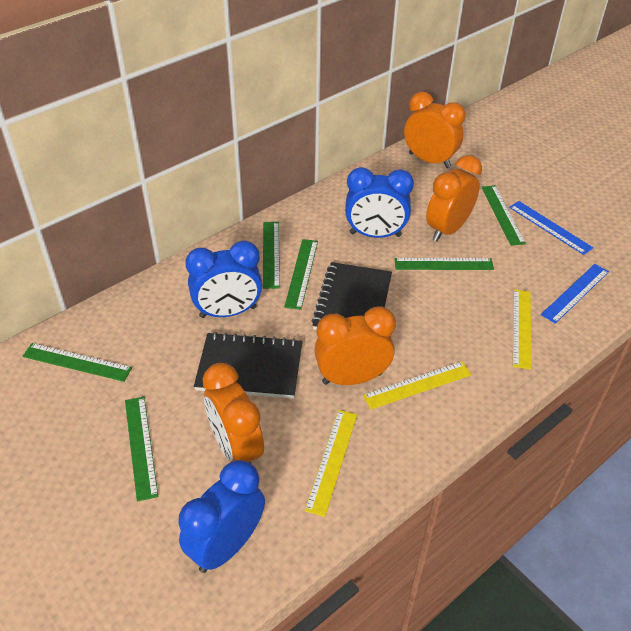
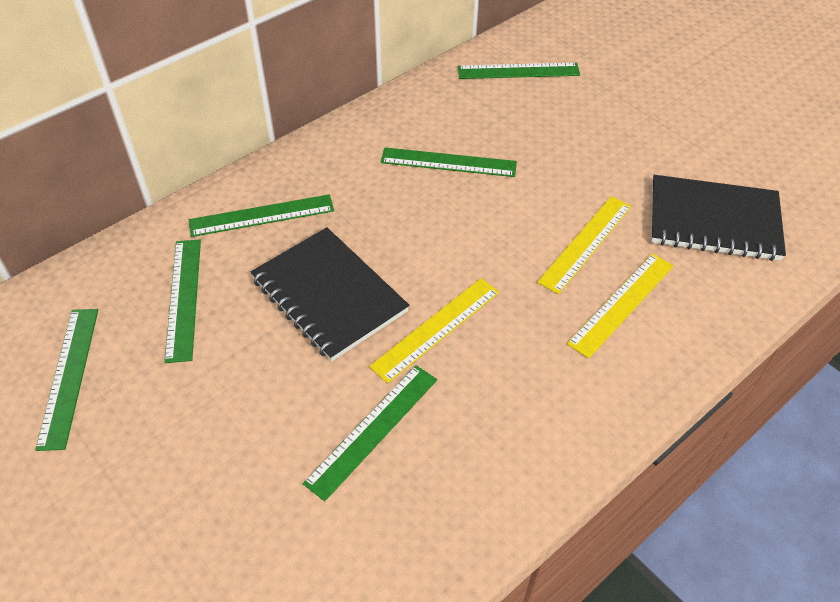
blue clock: 3 -> 0
blue ruler: 2 -> 0
orange clock: 4 -> 0

